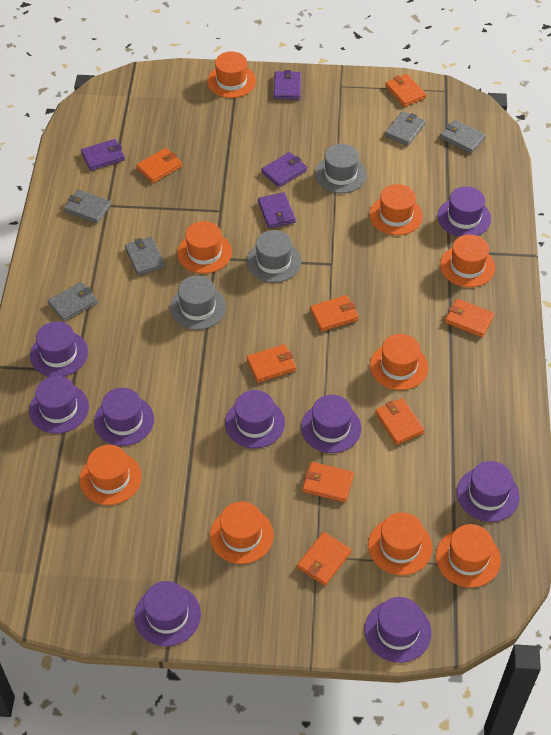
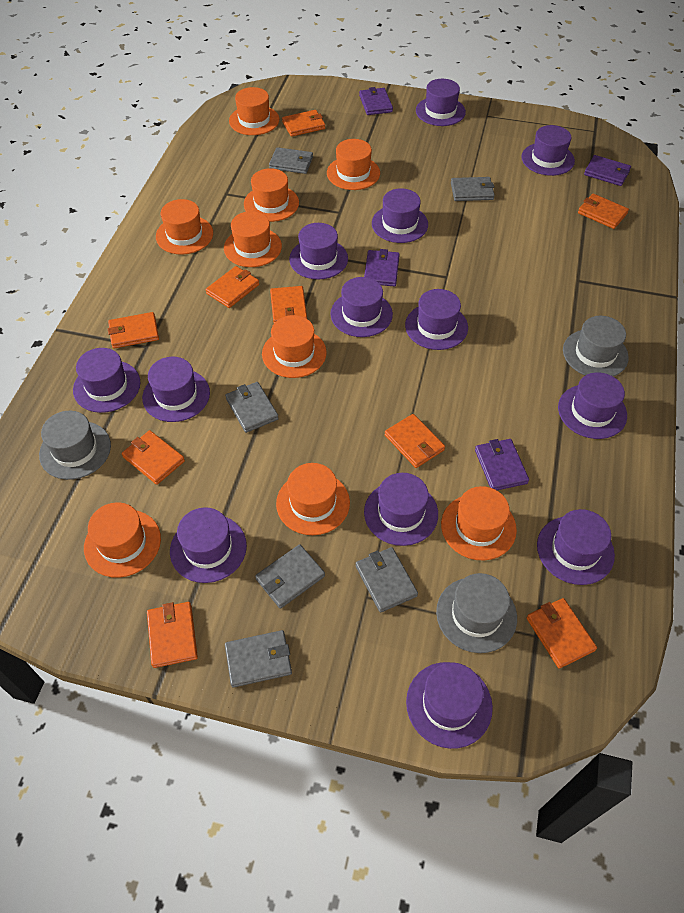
grey wallet: 5 -> 6
orange wallet: 8 -> 9
purple hat: 9 -> 13

